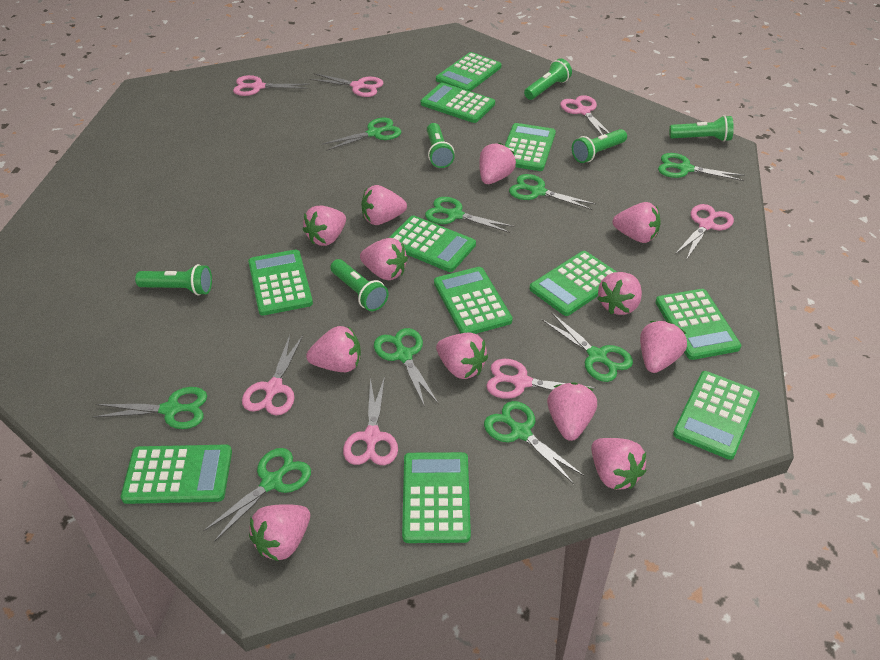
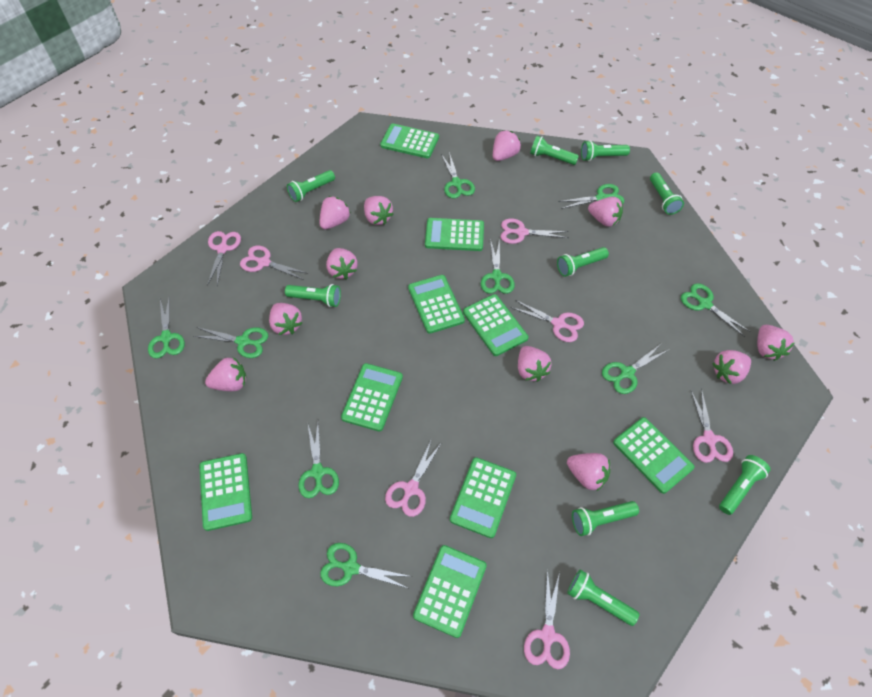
green calculator: 11 -> 9
green flashlight: 6 -> 9
pink strawberry: 12 -> 11

